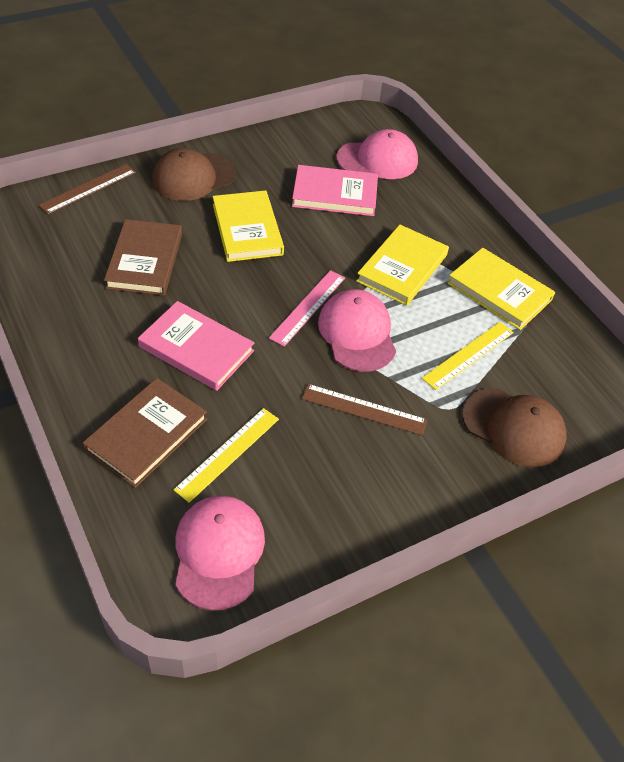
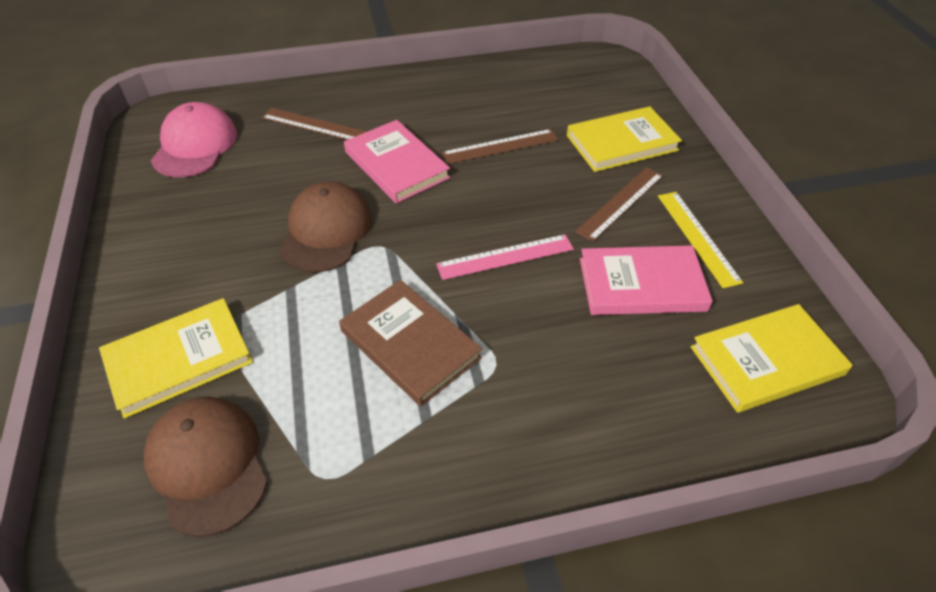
brown book: 2 -> 1
brown ruler: 2 -> 3
pink cap: 3 -> 1
yellow ruler: 2 -> 1

